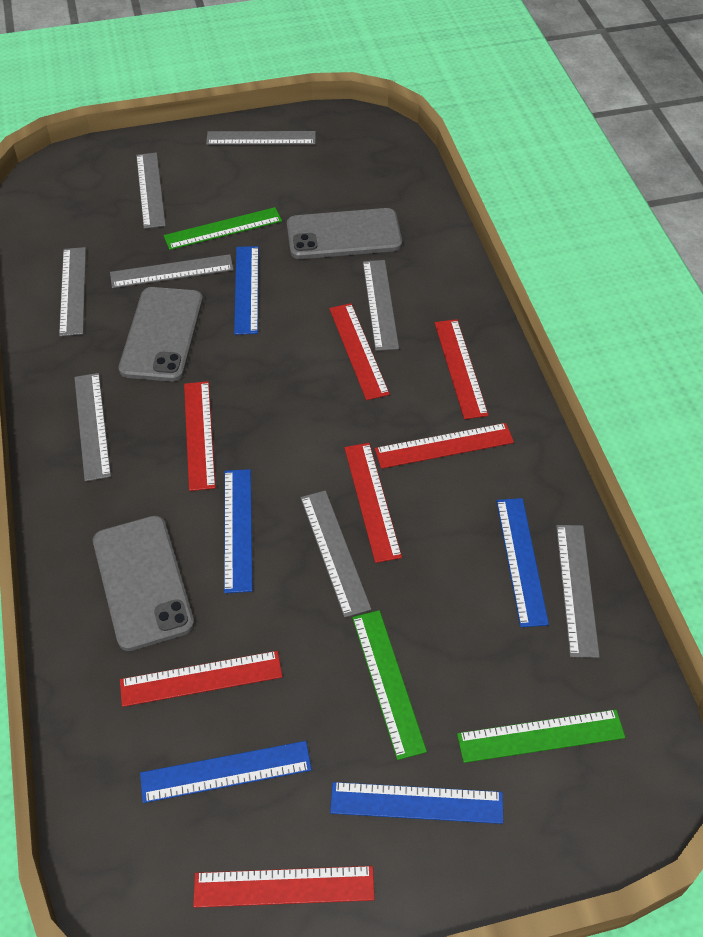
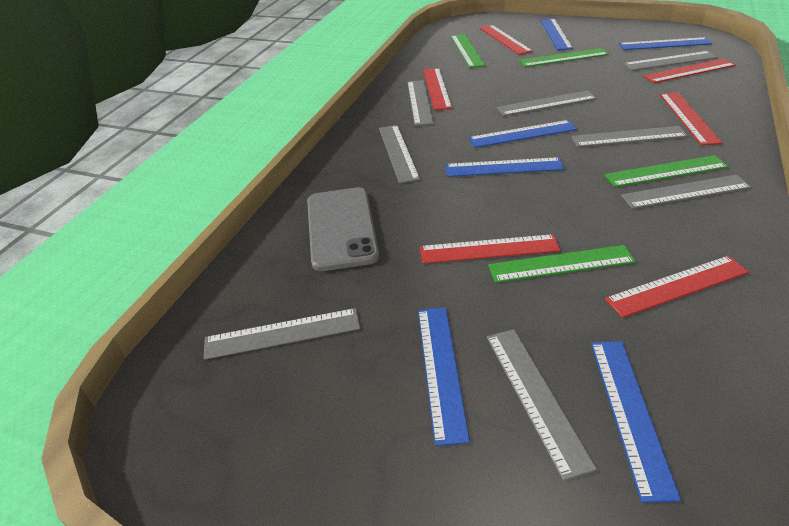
blue ruler: 5 -> 6
green ruler: 3 -> 4
grey phone: 3 -> 1
red ruler: 7 -> 6

